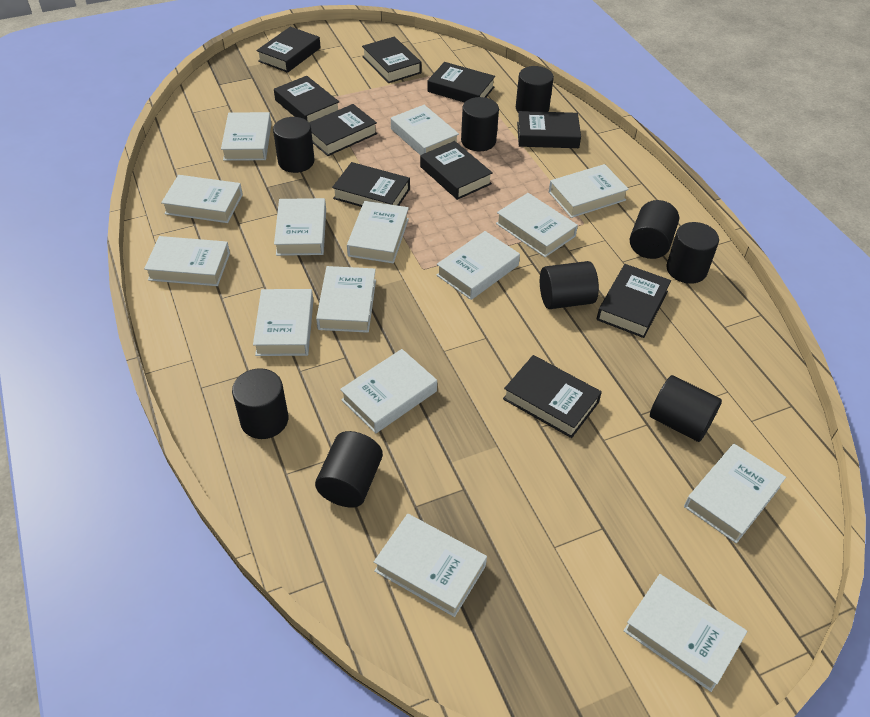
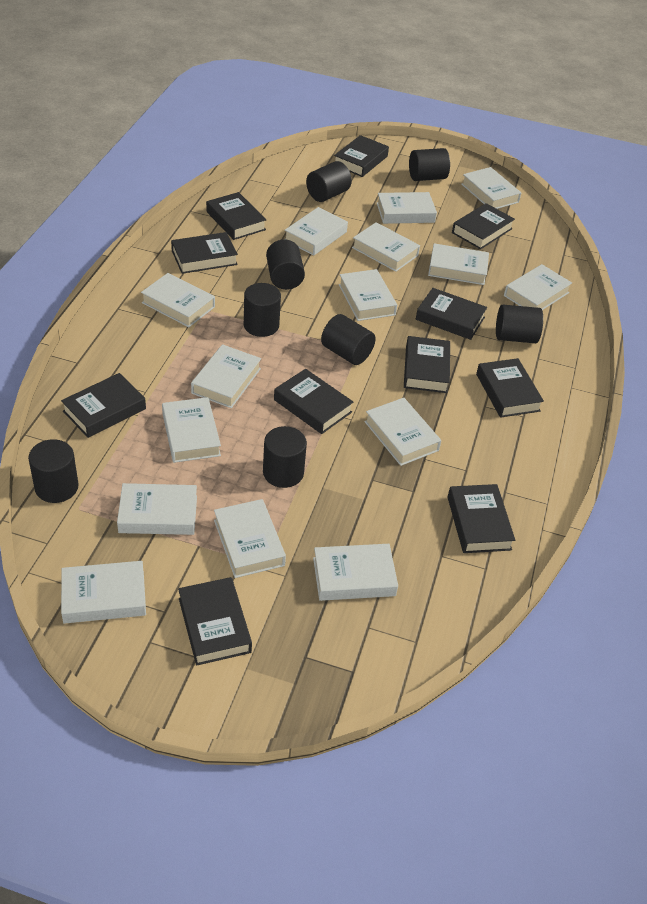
black book: 10 -> 11
black cylinder: 9 -> 8

